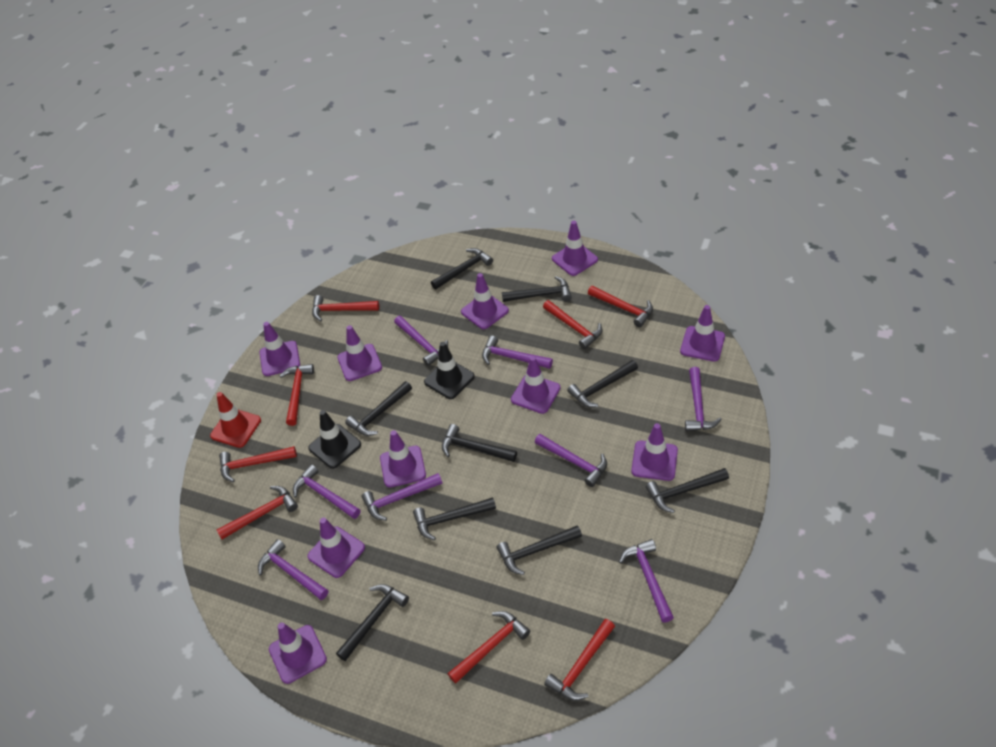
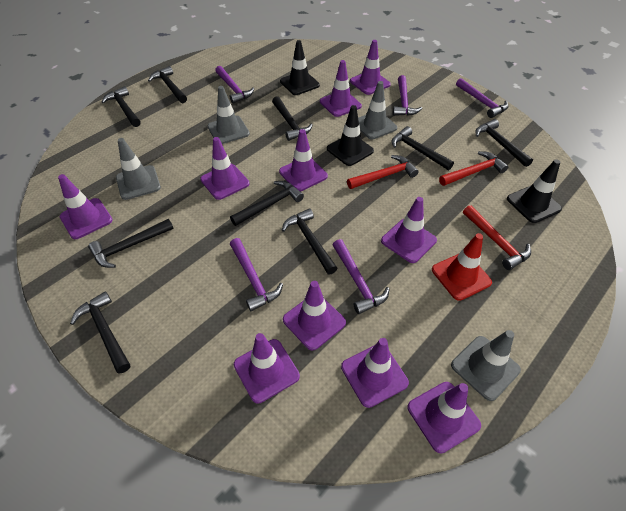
black traffic cone: 2 -> 3
grey traffic cone: 0 -> 4
purple hammer: 8 -> 5
red hammer: 8 -> 3

